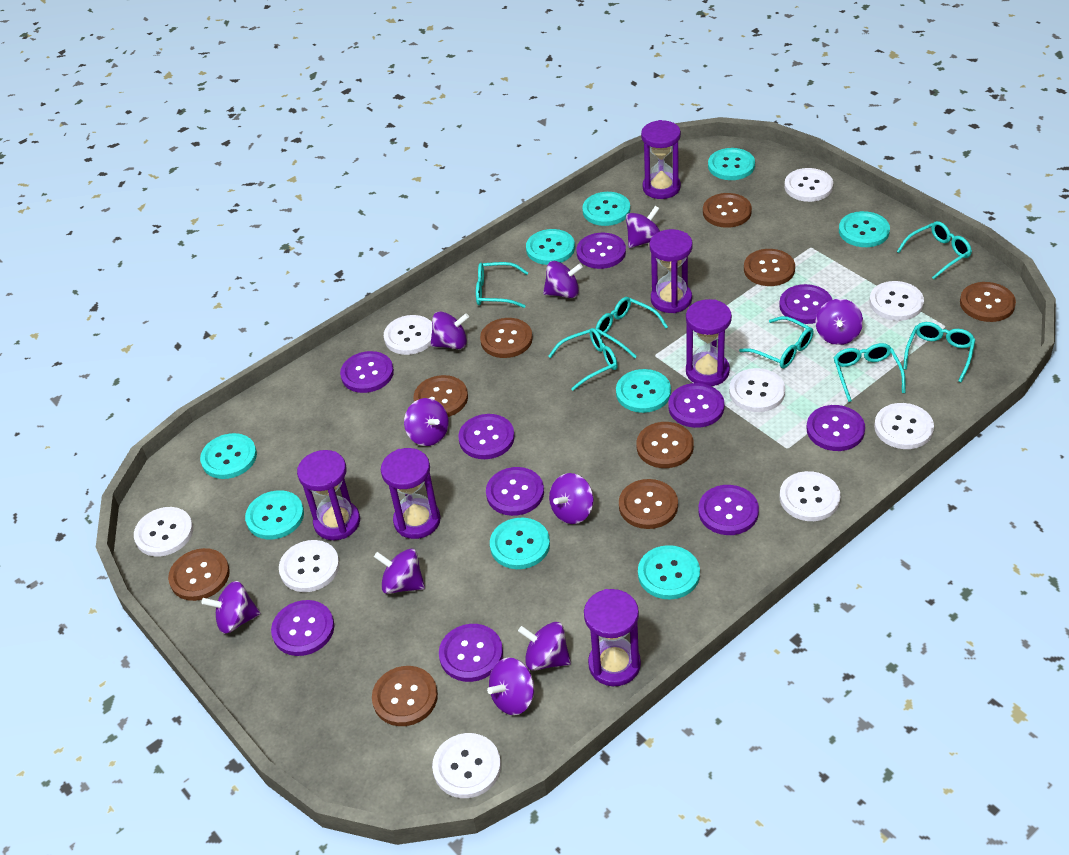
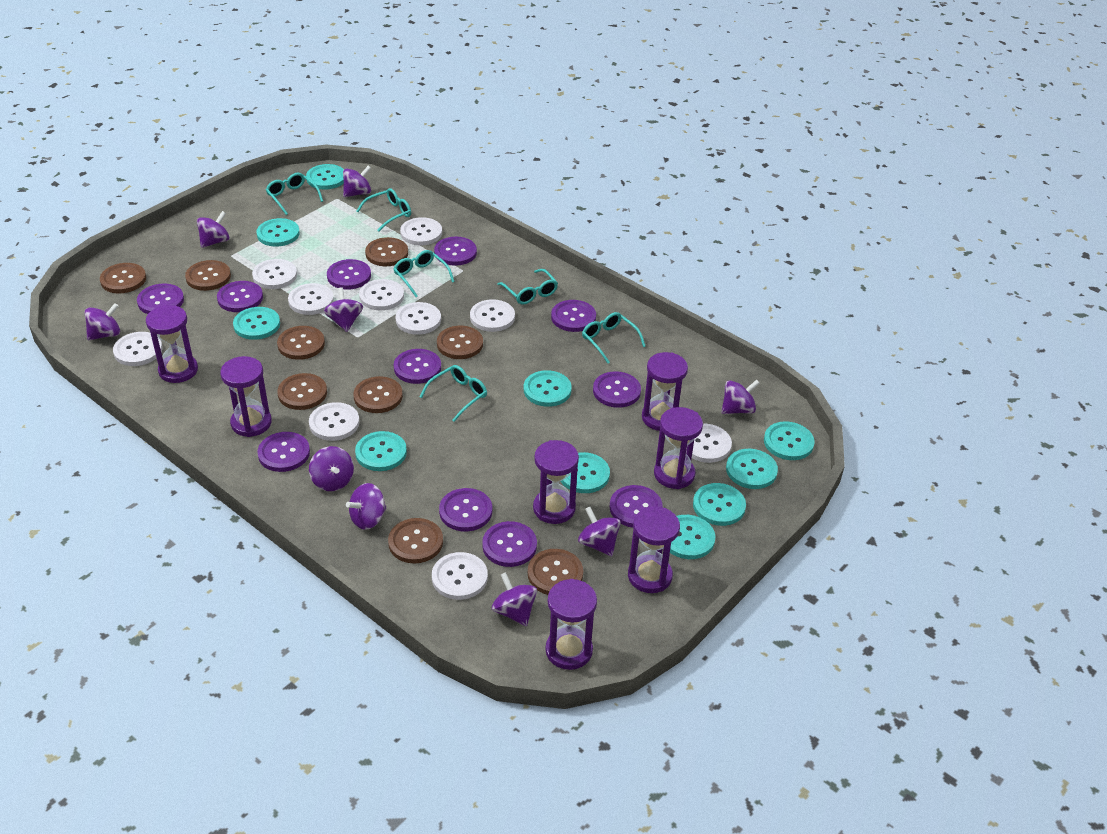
purple button: 10 -> 11
purple hourglass: 6 -> 7
purple spinning top: 10 -> 9
turquoise button: 9 -> 10
turquoise glasses: 7 -> 6
white button: 9 -> 10

